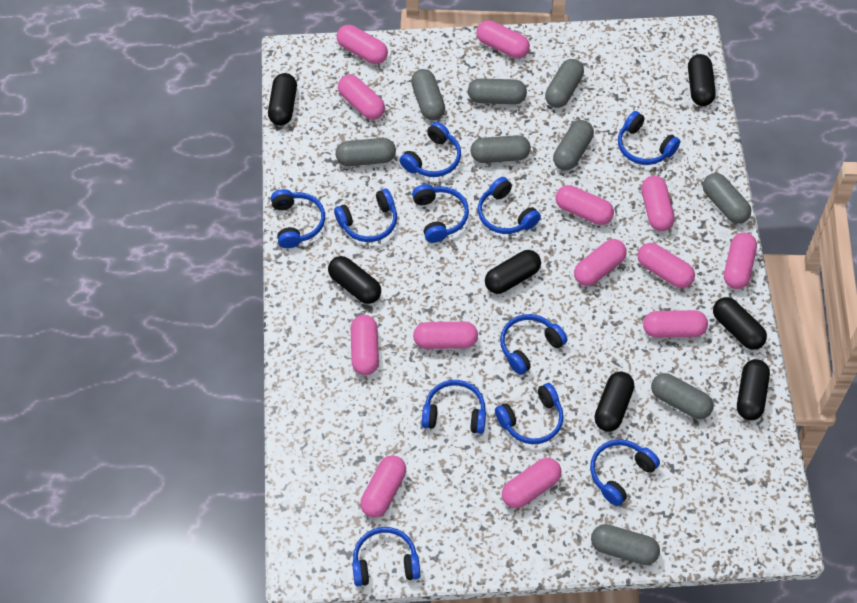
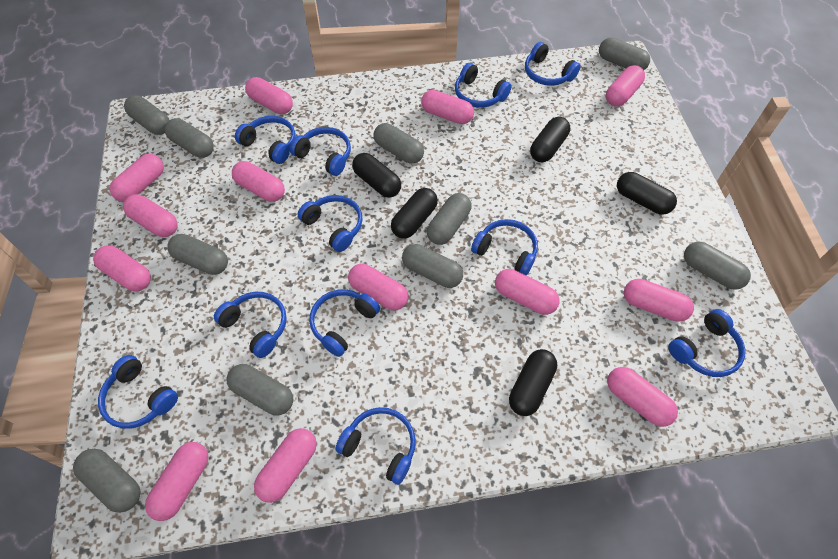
black capsule: 7 -> 5
grey capsule: 9 -> 10

